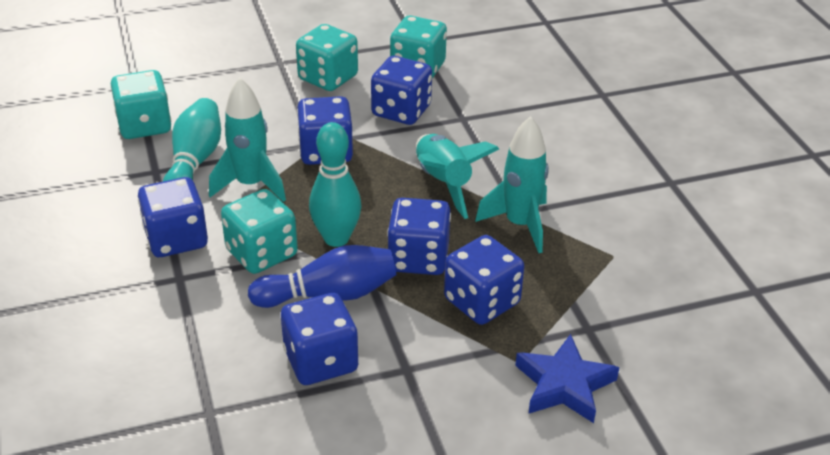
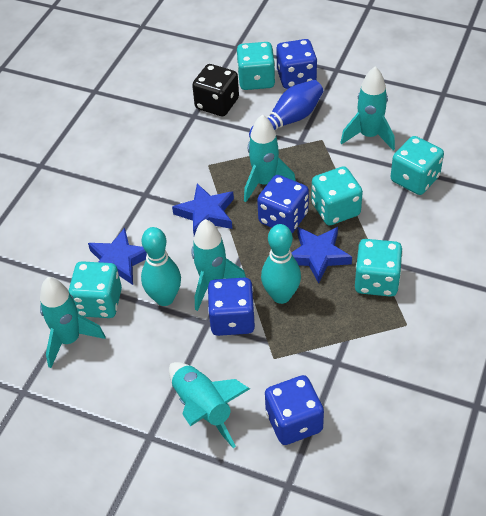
black dice: 0 -> 1
blue dice: 6 -> 4
blue star: 1 -> 3
turquoise dice: 4 -> 5
turquoise rocket: 3 -> 5

